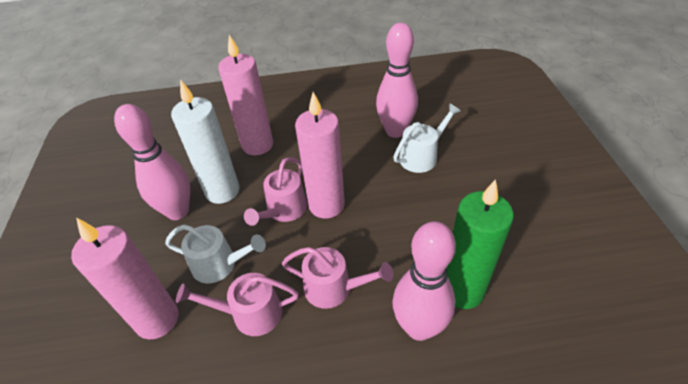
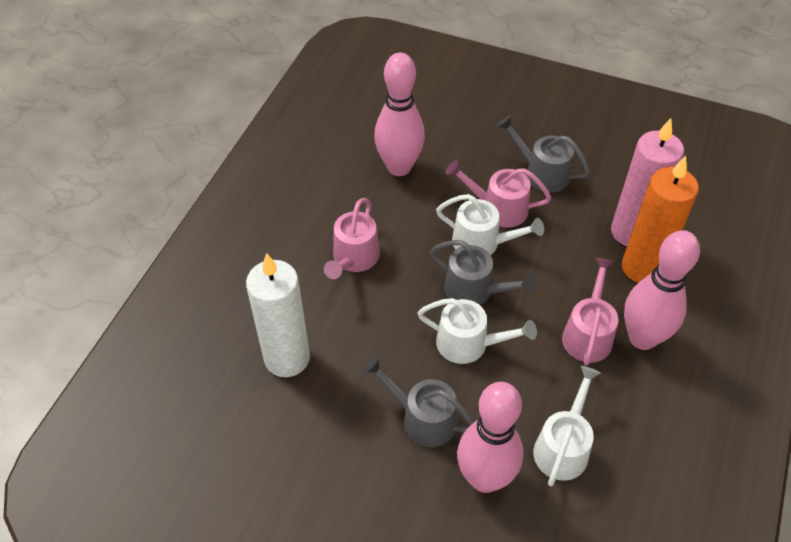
green candle: 1 -> 0
grey watering can: 0 -> 3
orange candle: 0 -> 1
pink candle: 3 -> 1
white watering can: 2 -> 3

